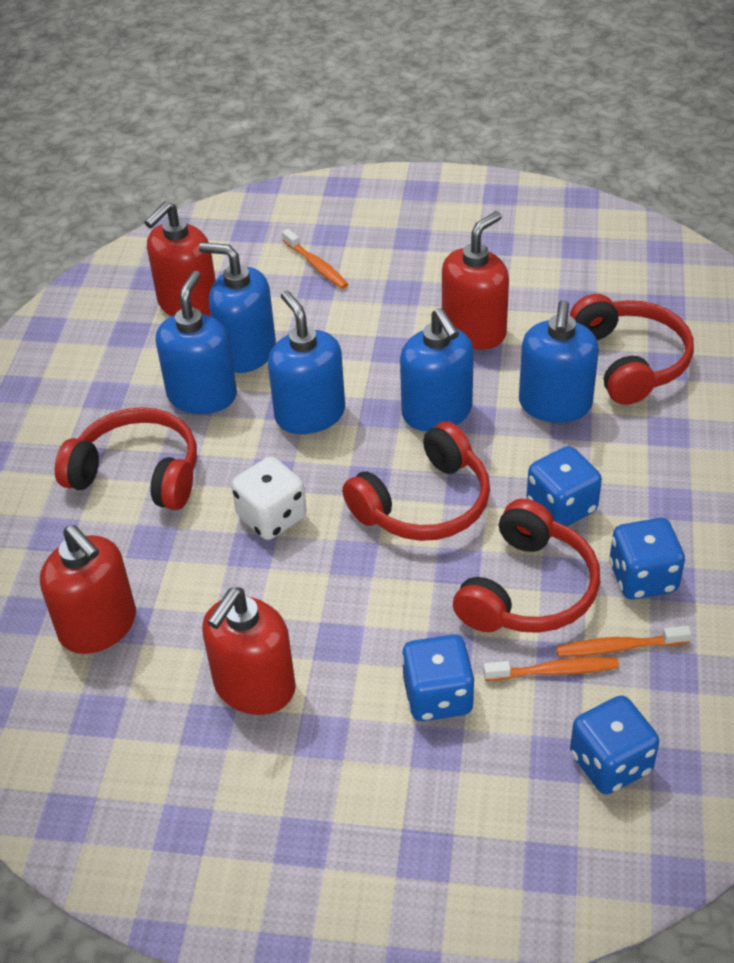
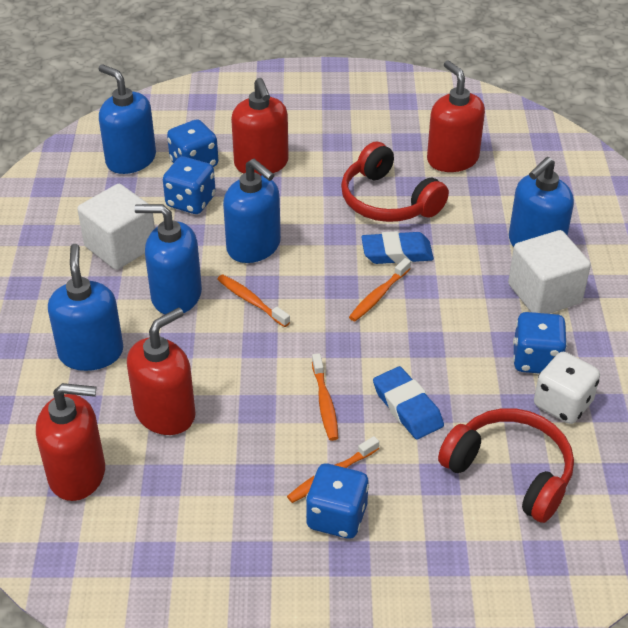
blue eraser: 0 -> 2
orange toothbrush: 3 -> 4
red headphones: 4 -> 2
white cube: 0 -> 2

